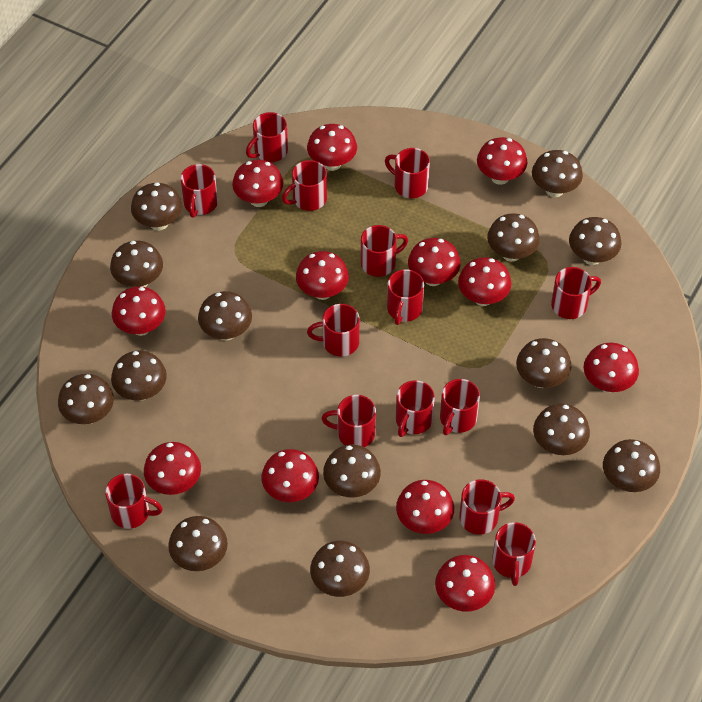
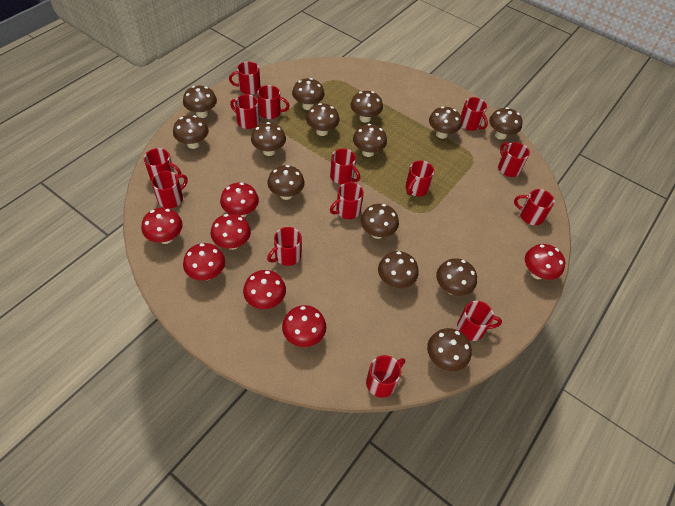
red mushroom: 12 -> 7

